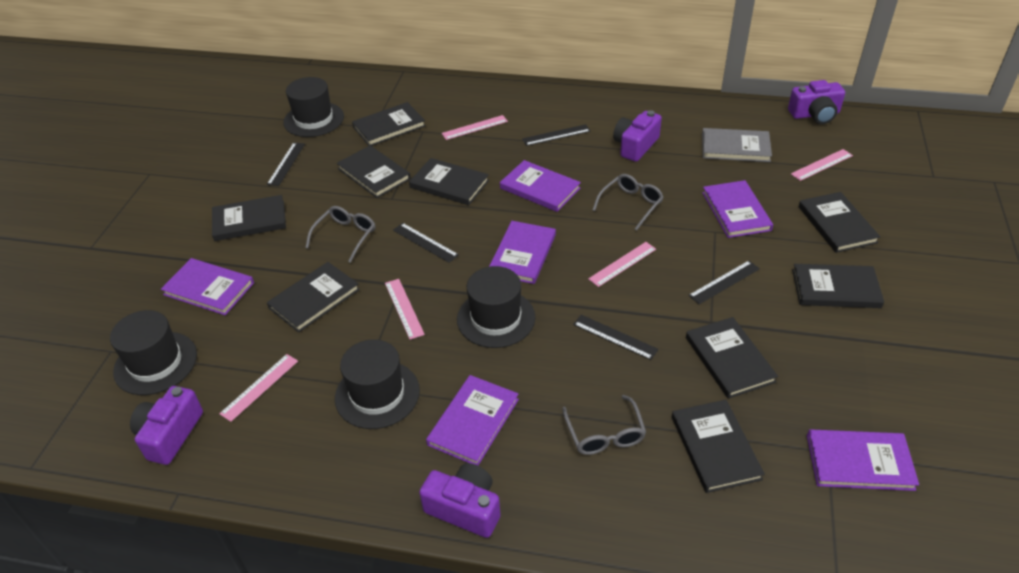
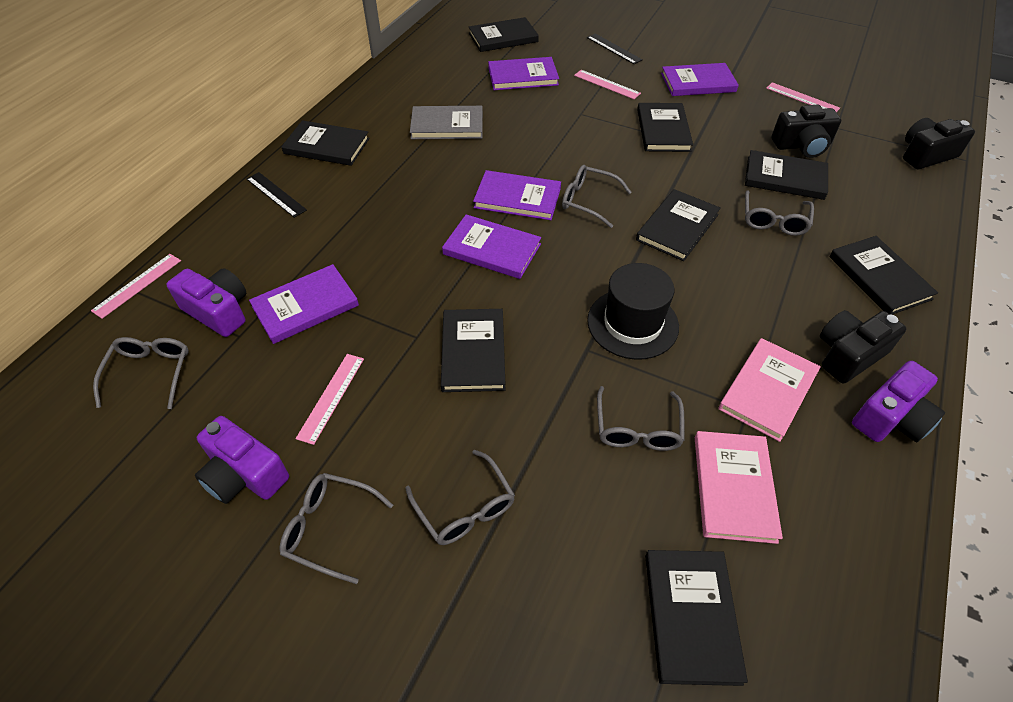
black book: 9 -> 8
black camera: 0 -> 3
black hat: 4 -> 1
black ruler: 5 -> 2
grey glasses: 3 -> 6
pink book: 0 -> 2
pink ruler: 5 -> 4
purple book: 6 -> 5
purple camera: 4 -> 3

